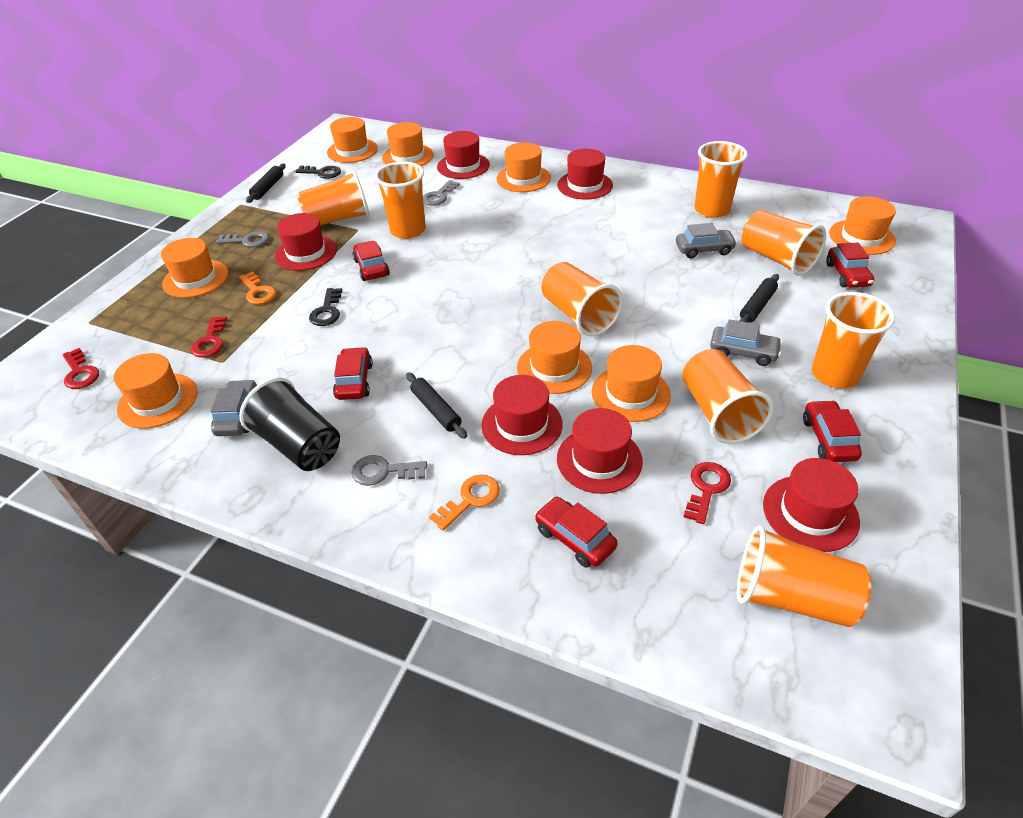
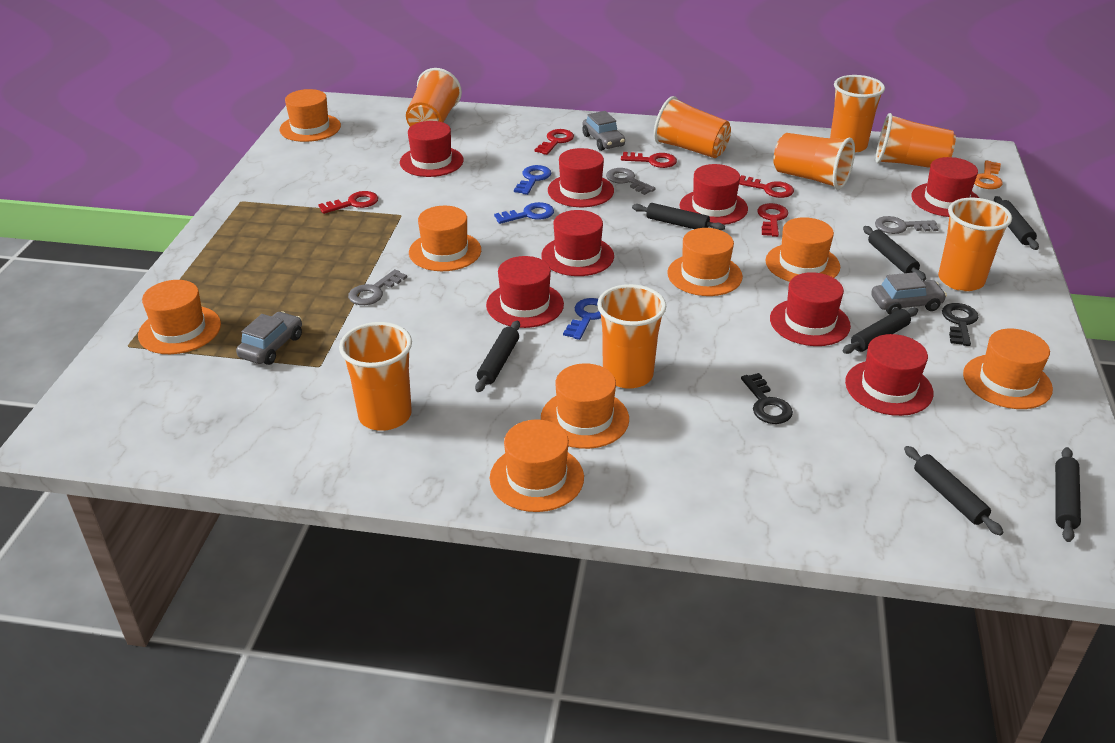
black cup: 1 -> 0
black rolling pin: 3 -> 7
blue key: 0 -> 3
orange key: 2 -> 1
red car: 5 -> 0
red hat: 6 -> 8
red key: 3 -> 5

